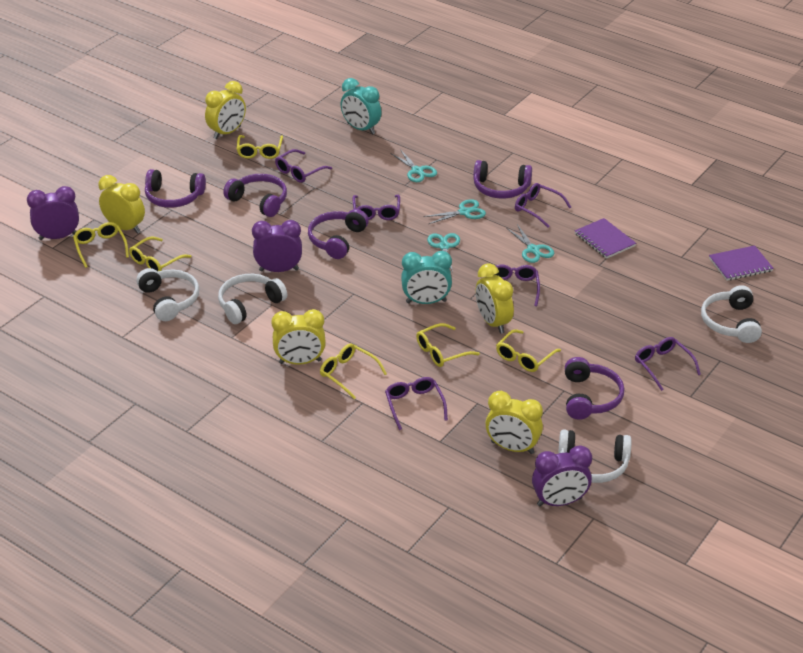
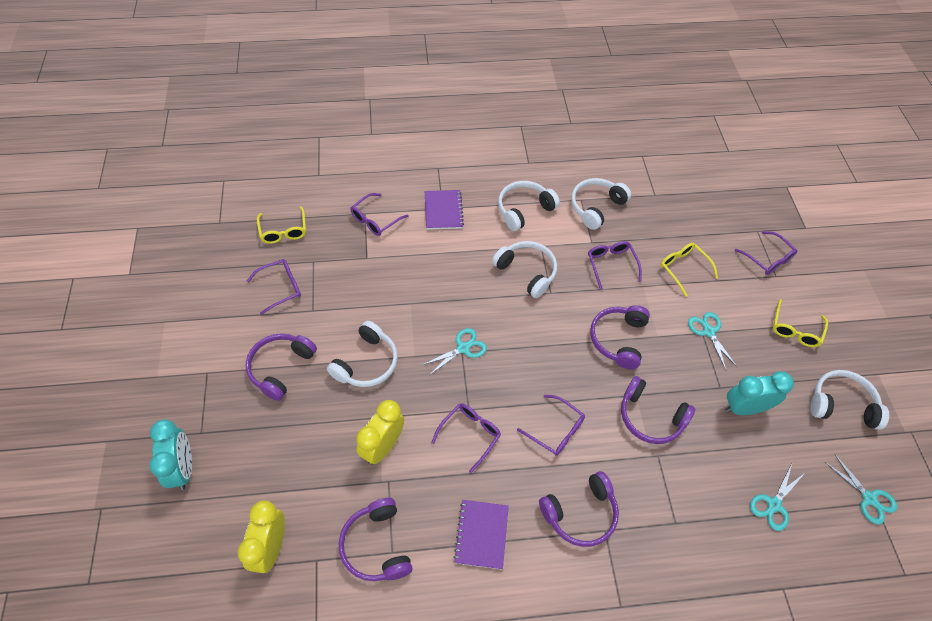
purple clock: 3 -> 0
white headphones: 4 -> 5
yellow clock: 5 -> 2
yellow glasses: 6 -> 3

